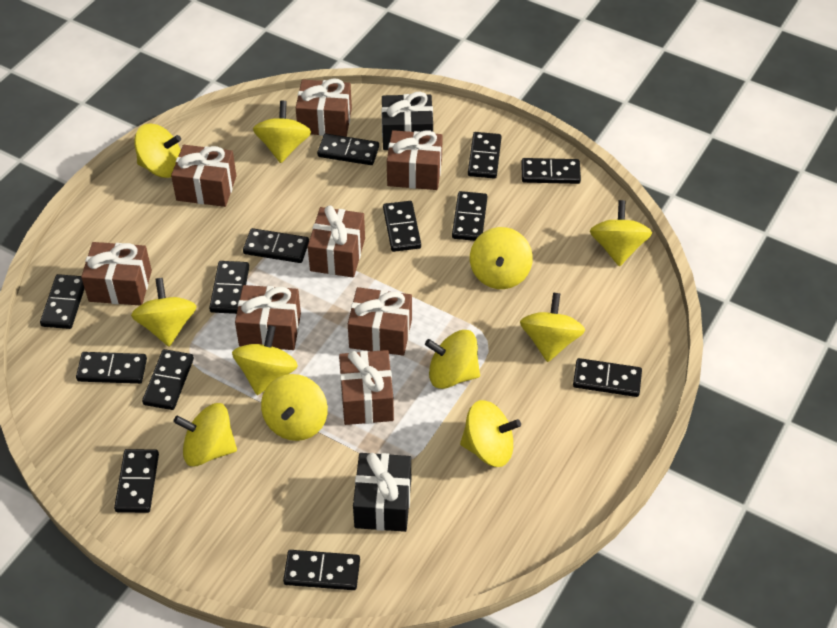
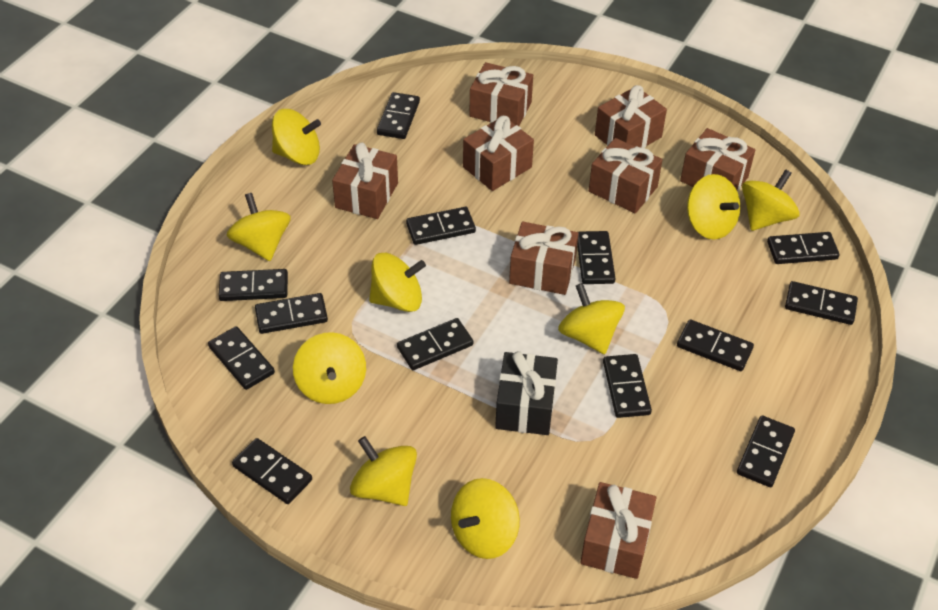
black gift: 2 -> 1
yellow spinning top: 11 -> 9

